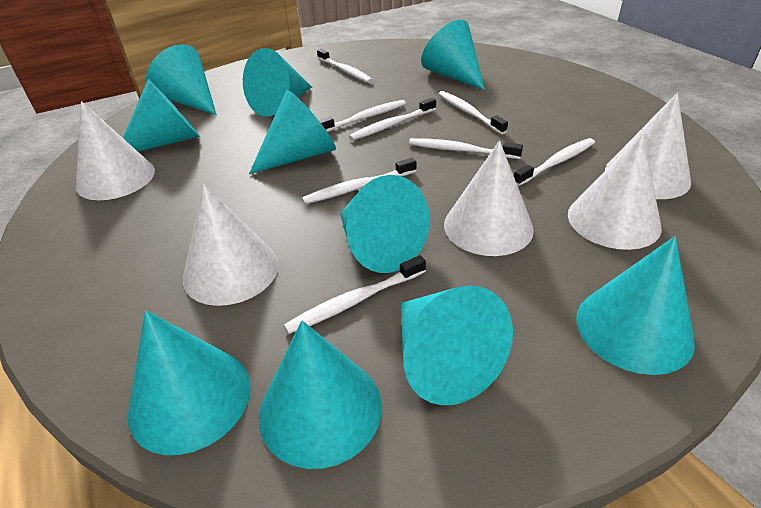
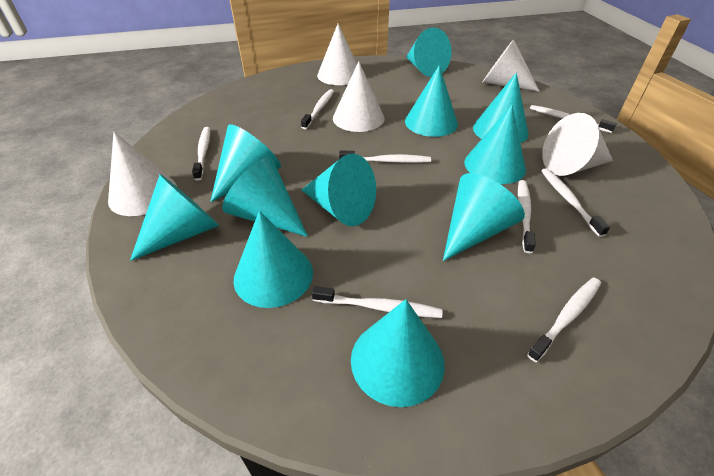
turquoise cone: 10 -> 11

